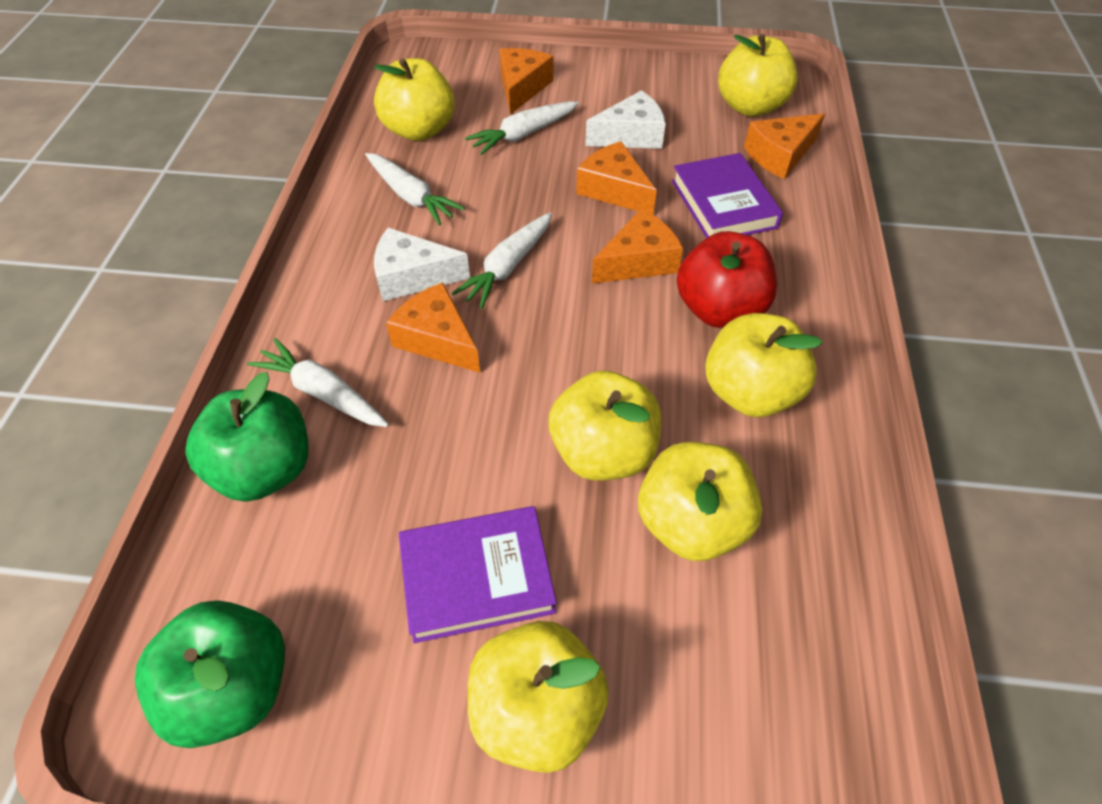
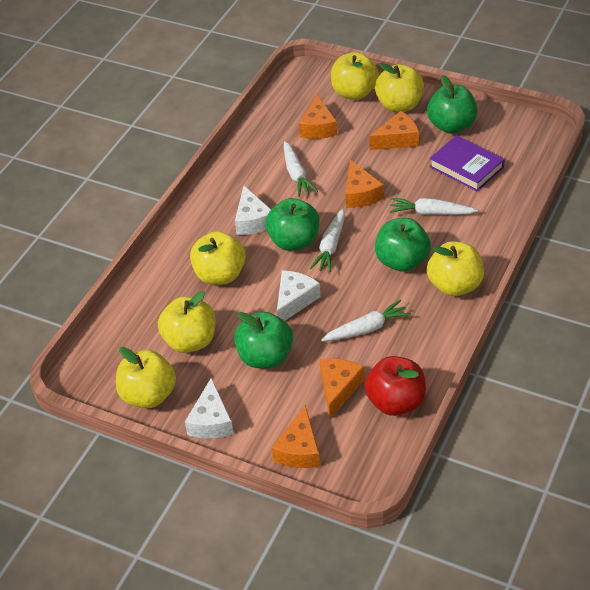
green apple: 2 -> 4
purple book: 2 -> 1
white cheese: 2 -> 3

